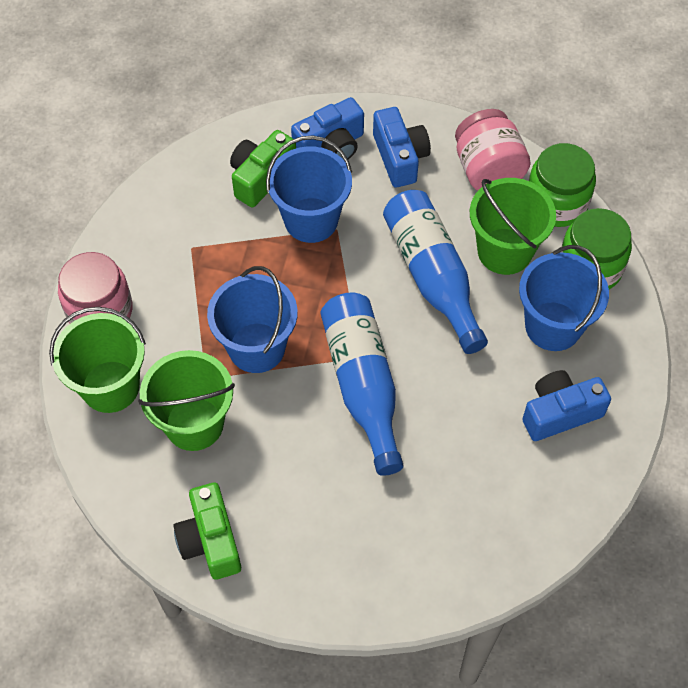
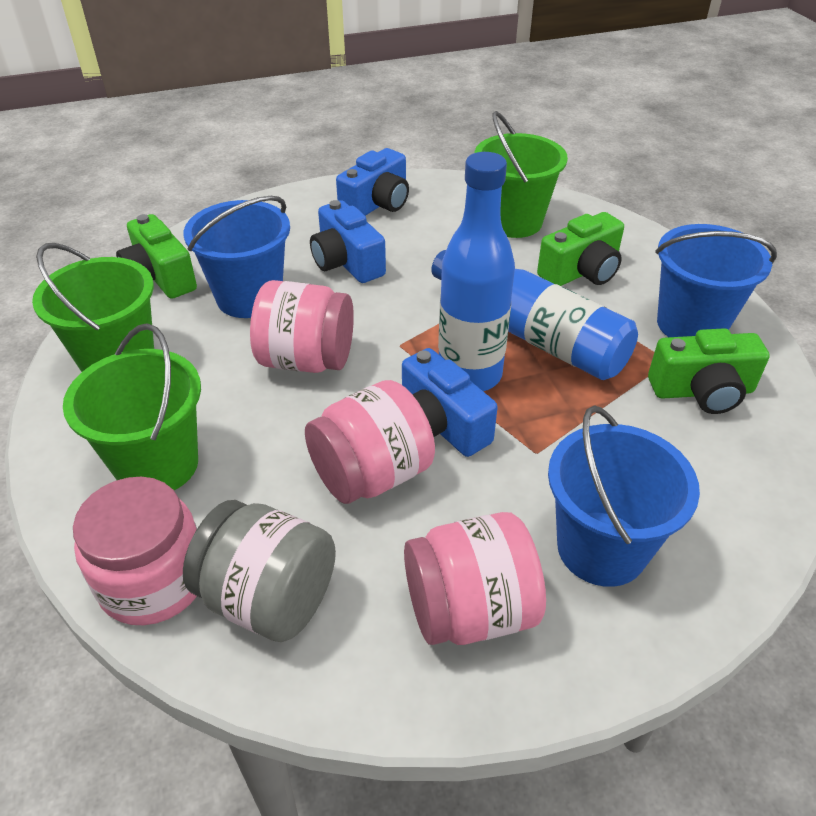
green camera: 2 -> 3
green jar: 2 -> 0
grey jar: 0 -> 1
pink jar: 2 -> 4

